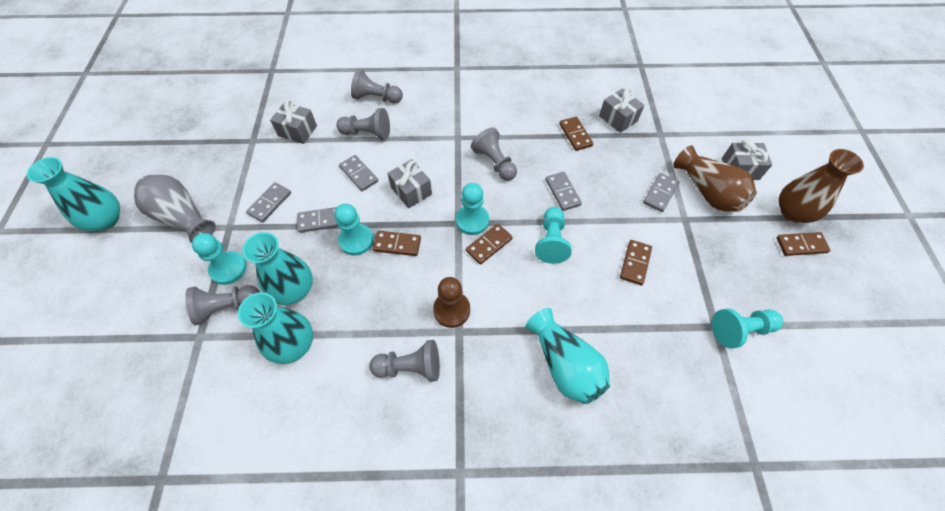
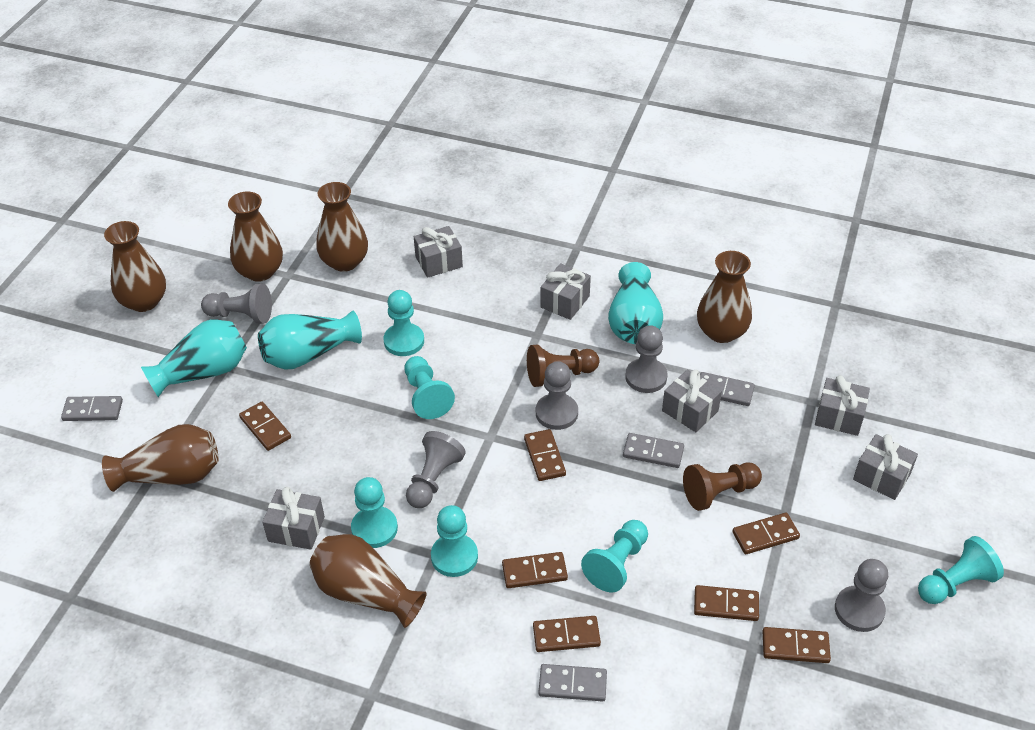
brown domino: 5 -> 7
brown pawn: 1 -> 2
brown vase: 2 -> 6
grey domino: 5 -> 4
grey gift: 4 -> 6
grey vase: 1 -> 0
turquoise pawn: 5 -> 6
turquoise vase: 4 -> 3

